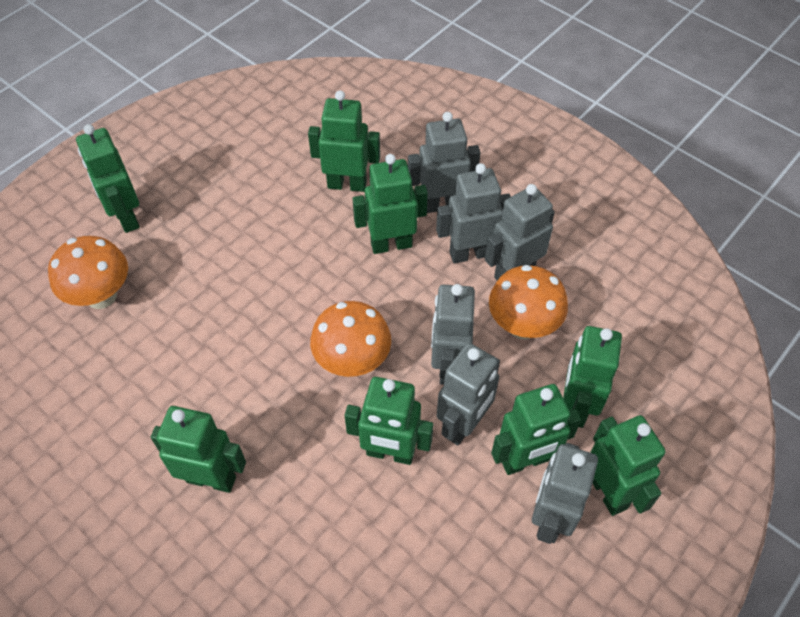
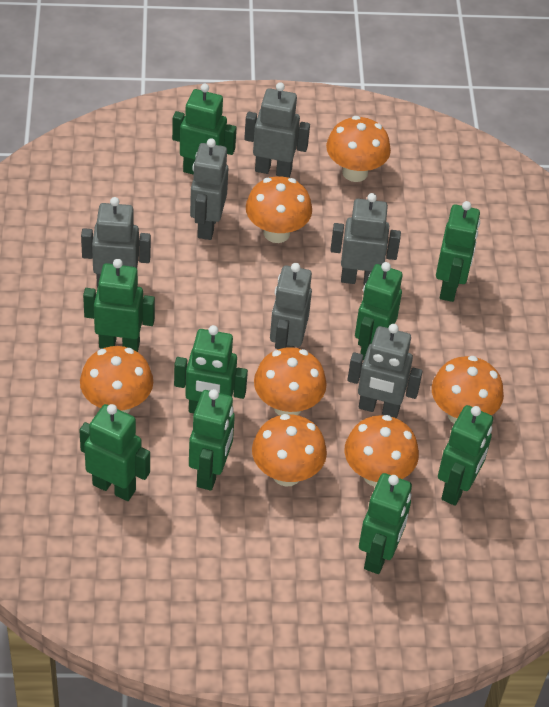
green robot: 8 -> 9
orange mushroom: 3 -> 7

